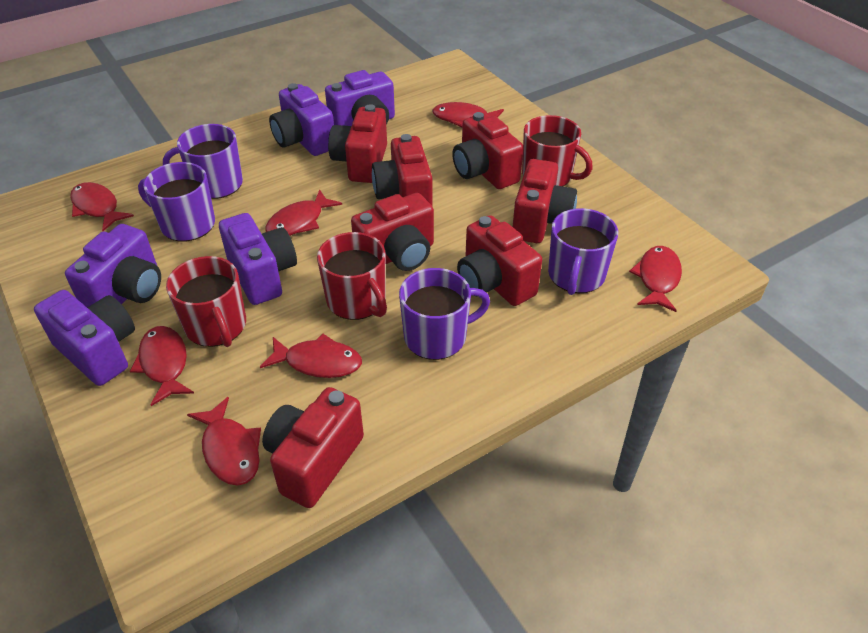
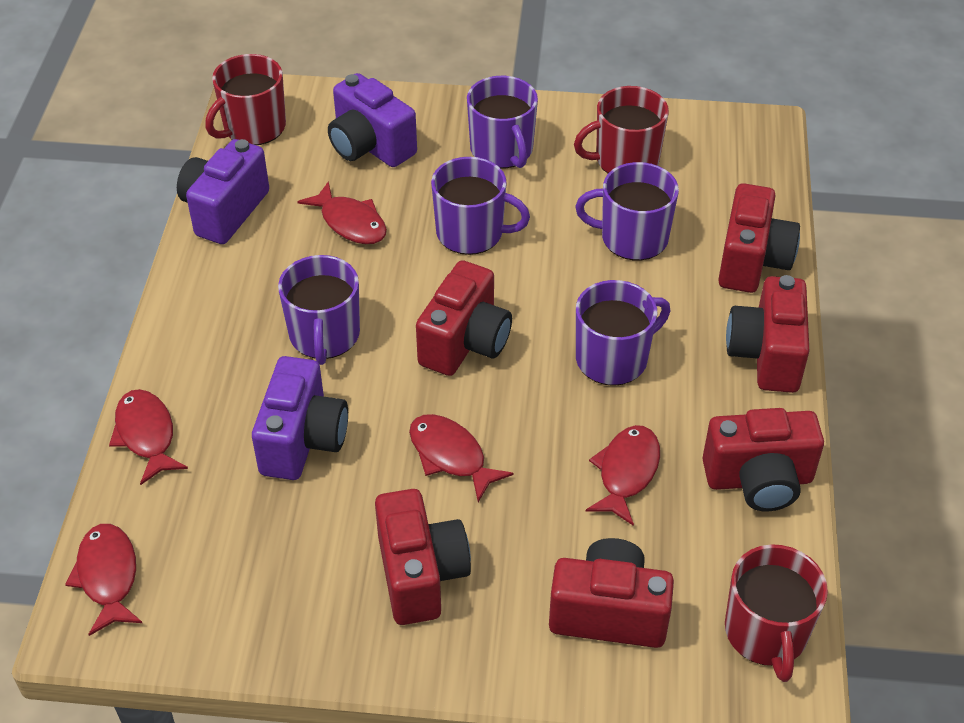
purple camera: 5 -> 3
purple mug: 4 -> 5
red camera: 7 -> 6
red fish: 7 -> 5

